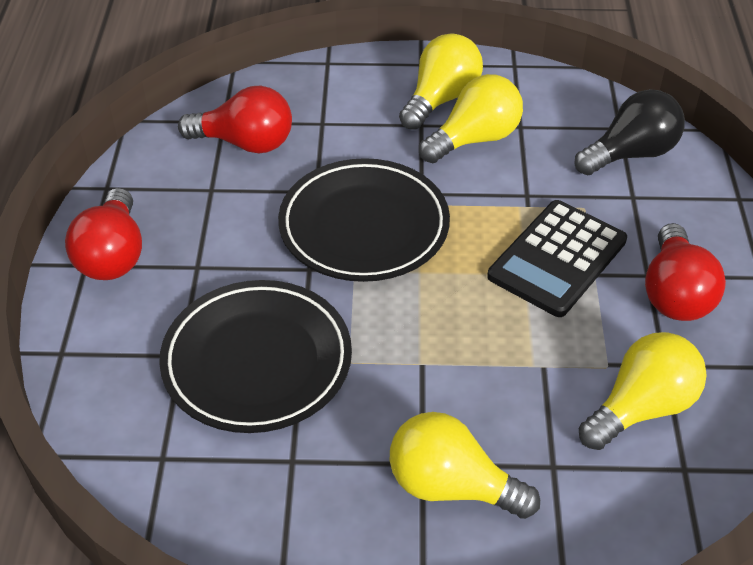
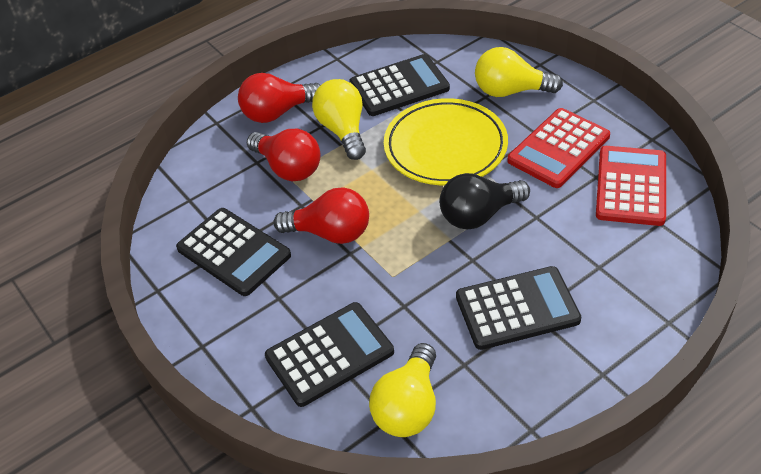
black calculator: 1 -> 4
black plate: 2 -> 0
red calculator: 0 -> 2
yellow light bulb: 4 -> 3
yellow plate: 0 -> 1

